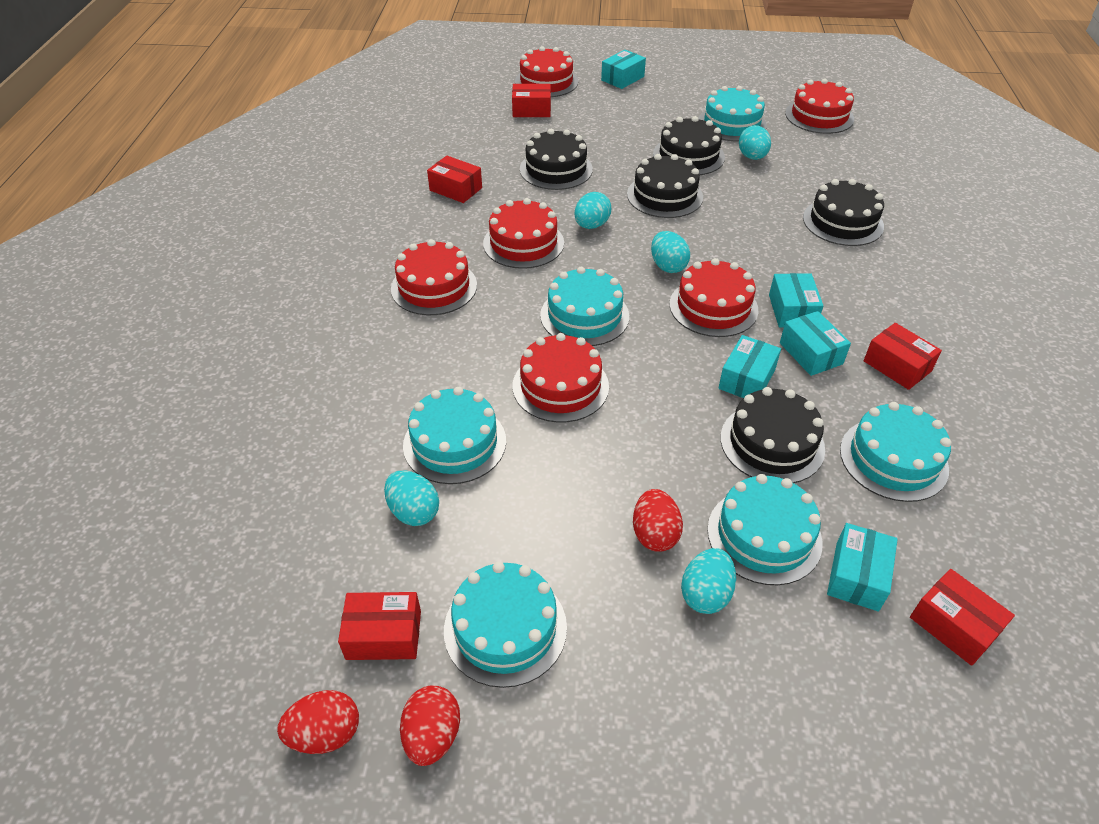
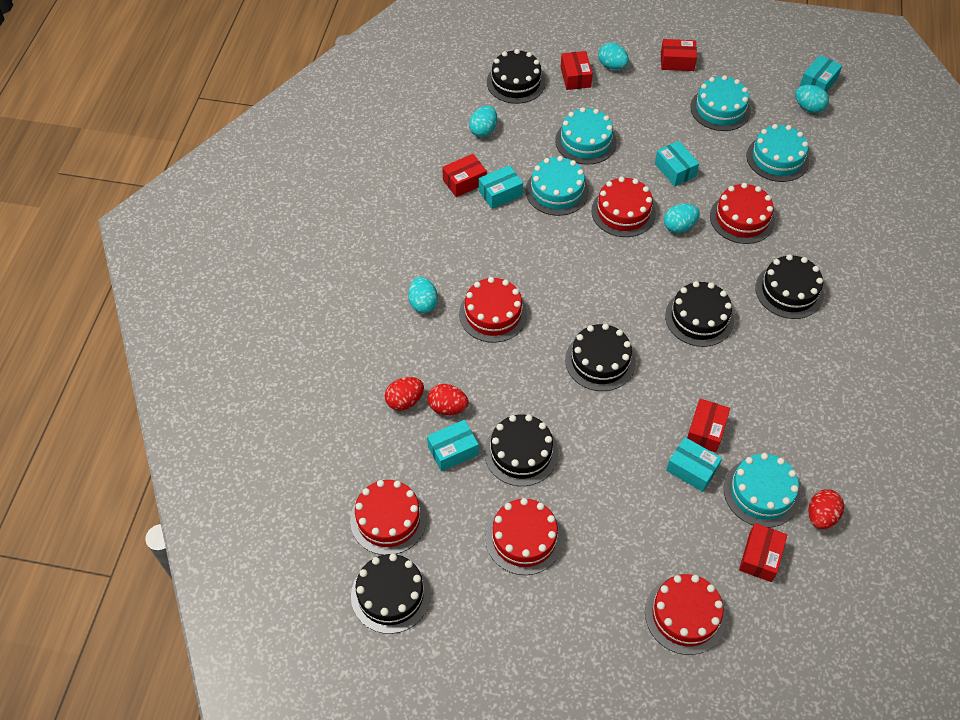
black cake: 5 -> 6
turquoise cake: 6 -> 5

